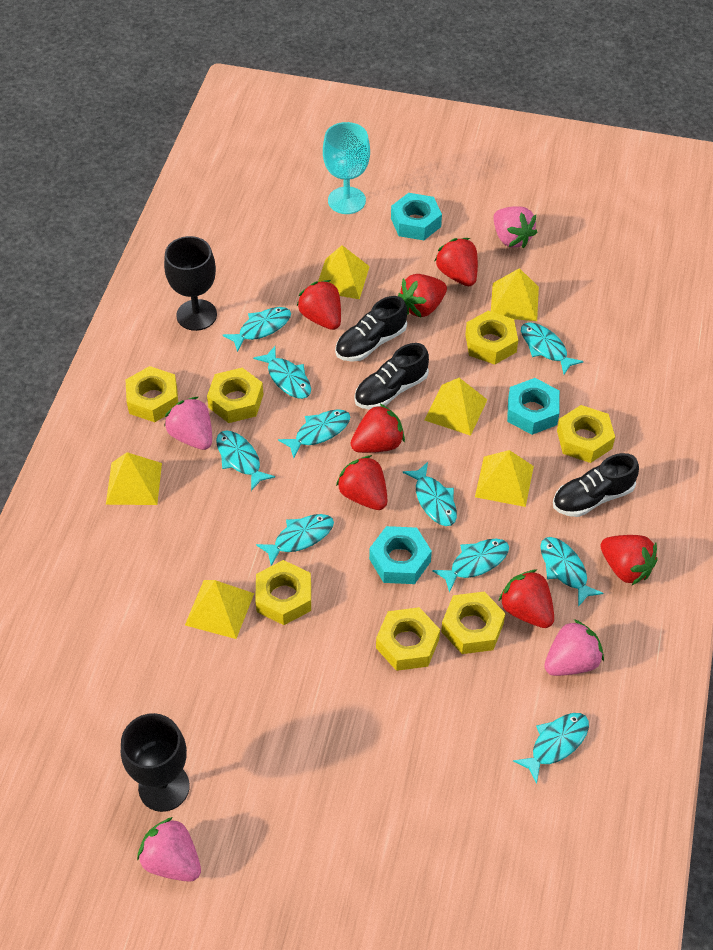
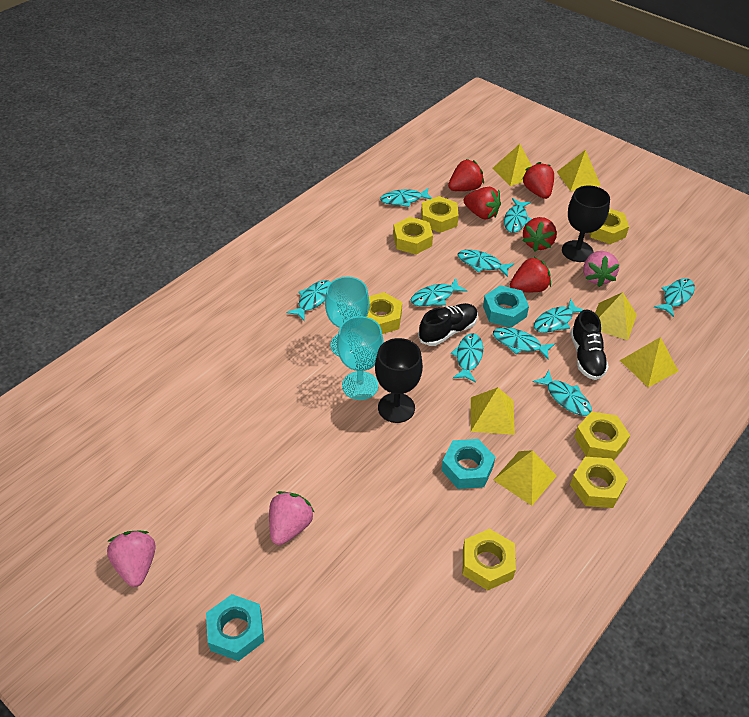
black shoe: 3 -> 2
pink strawberry: 4 -> 3
red strawberry: 7 -> 5
turquoise goblet: 1 -> 2

